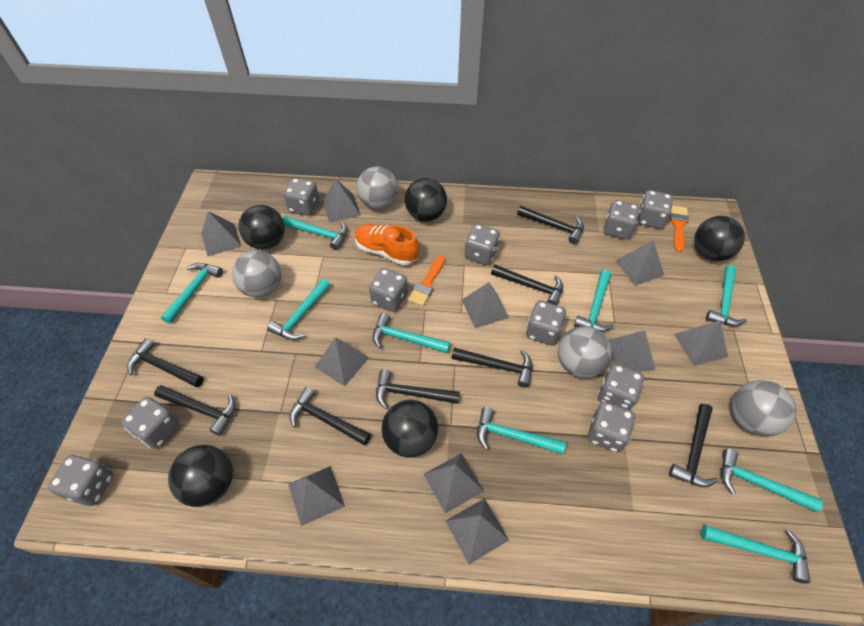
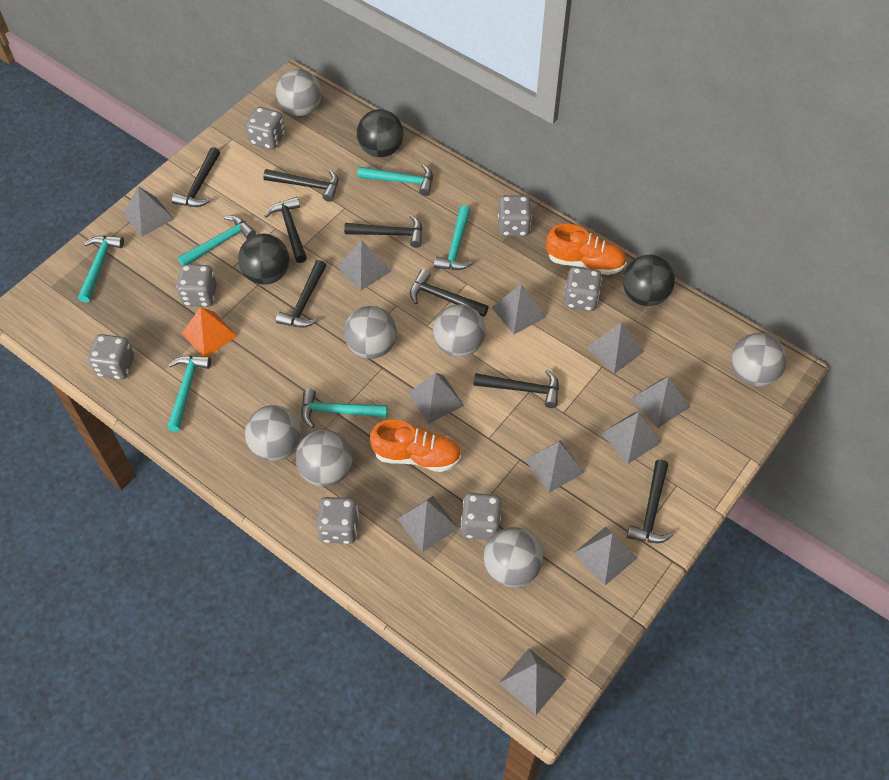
black ball: 5 -> 3
grey ball: 4 -> 7
grey dice: 10 -> 7
grey pyramid: 10 -> 11
orange brush: 2 -> 0
orange pyramid: 0 -> 1
orange shoe: 1 -> 2
turquoise hammer: 9 -> 6

